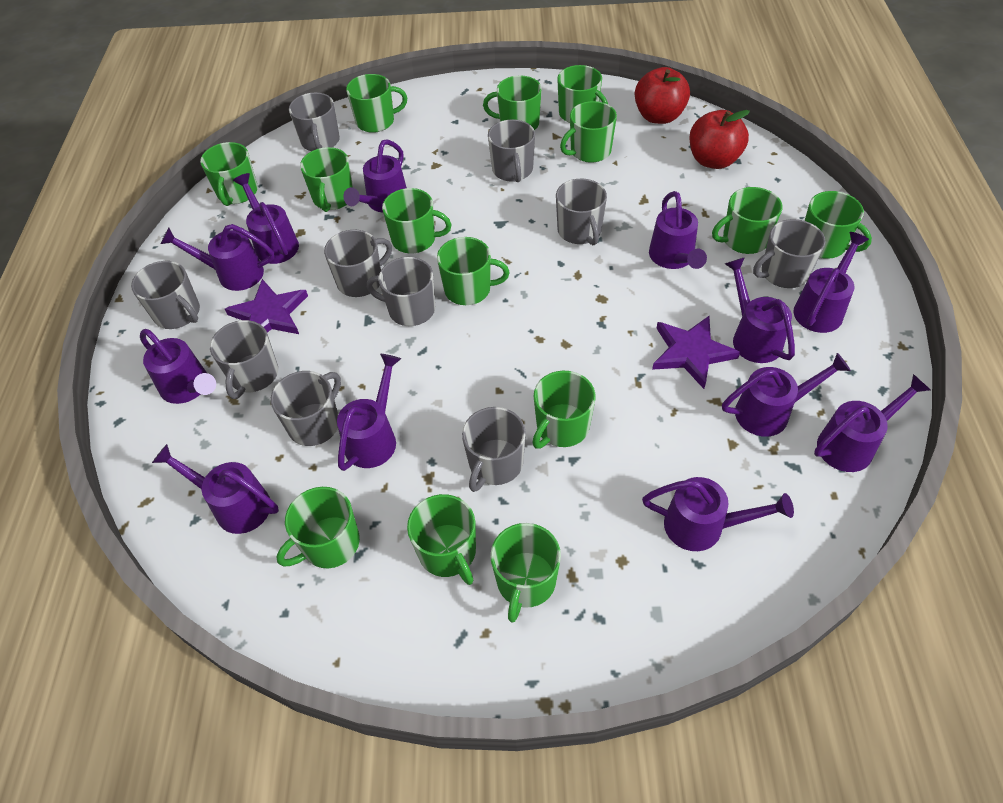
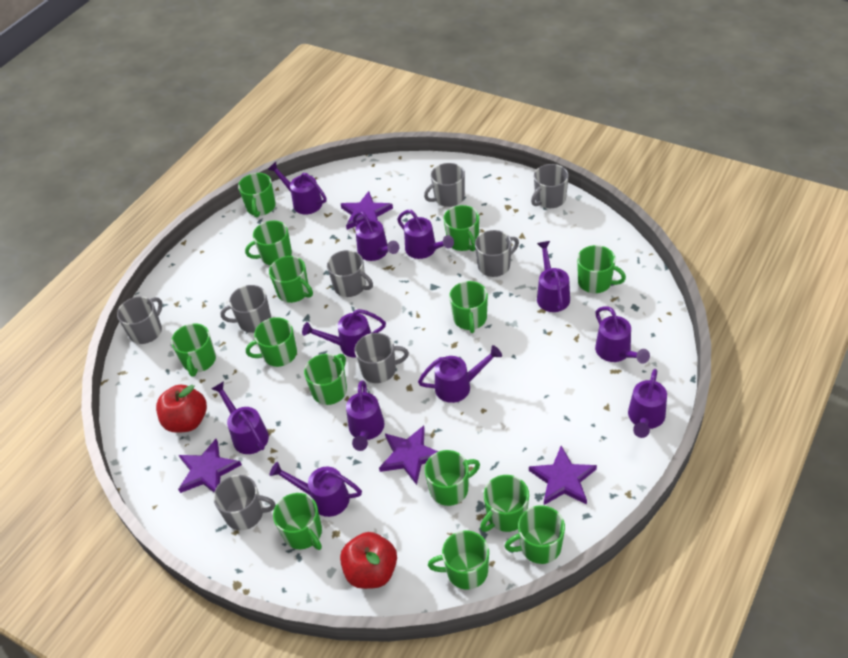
grey mug: 10 -> 8
purple star: 2 -> 4
purple watering can: 12 -> 11

